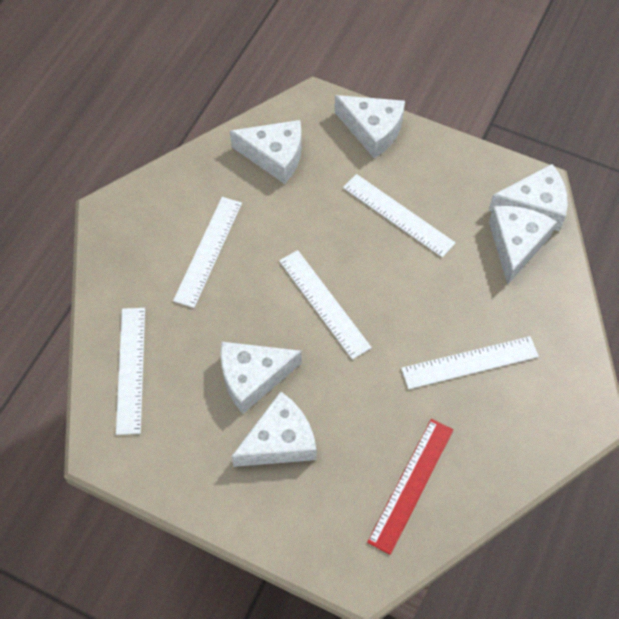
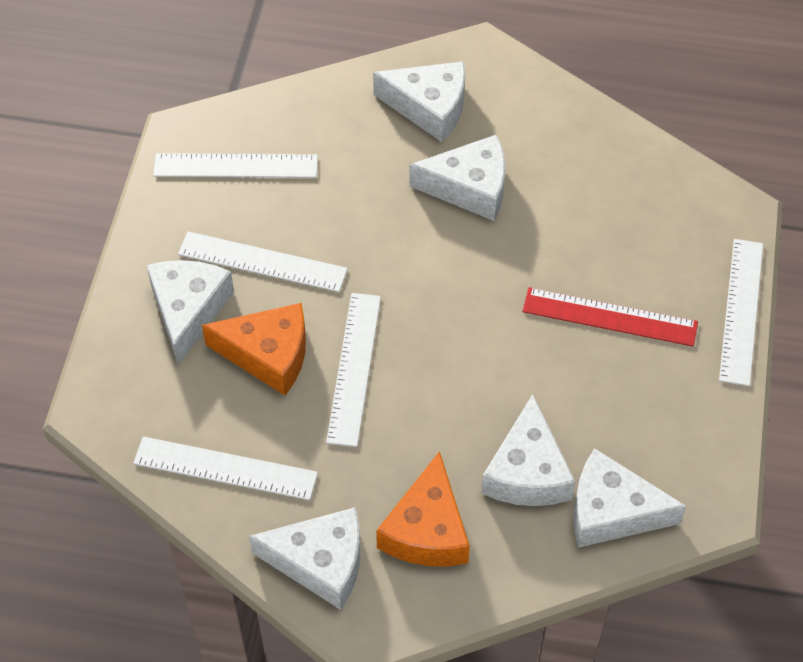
orange cheese: 0 -> 2

